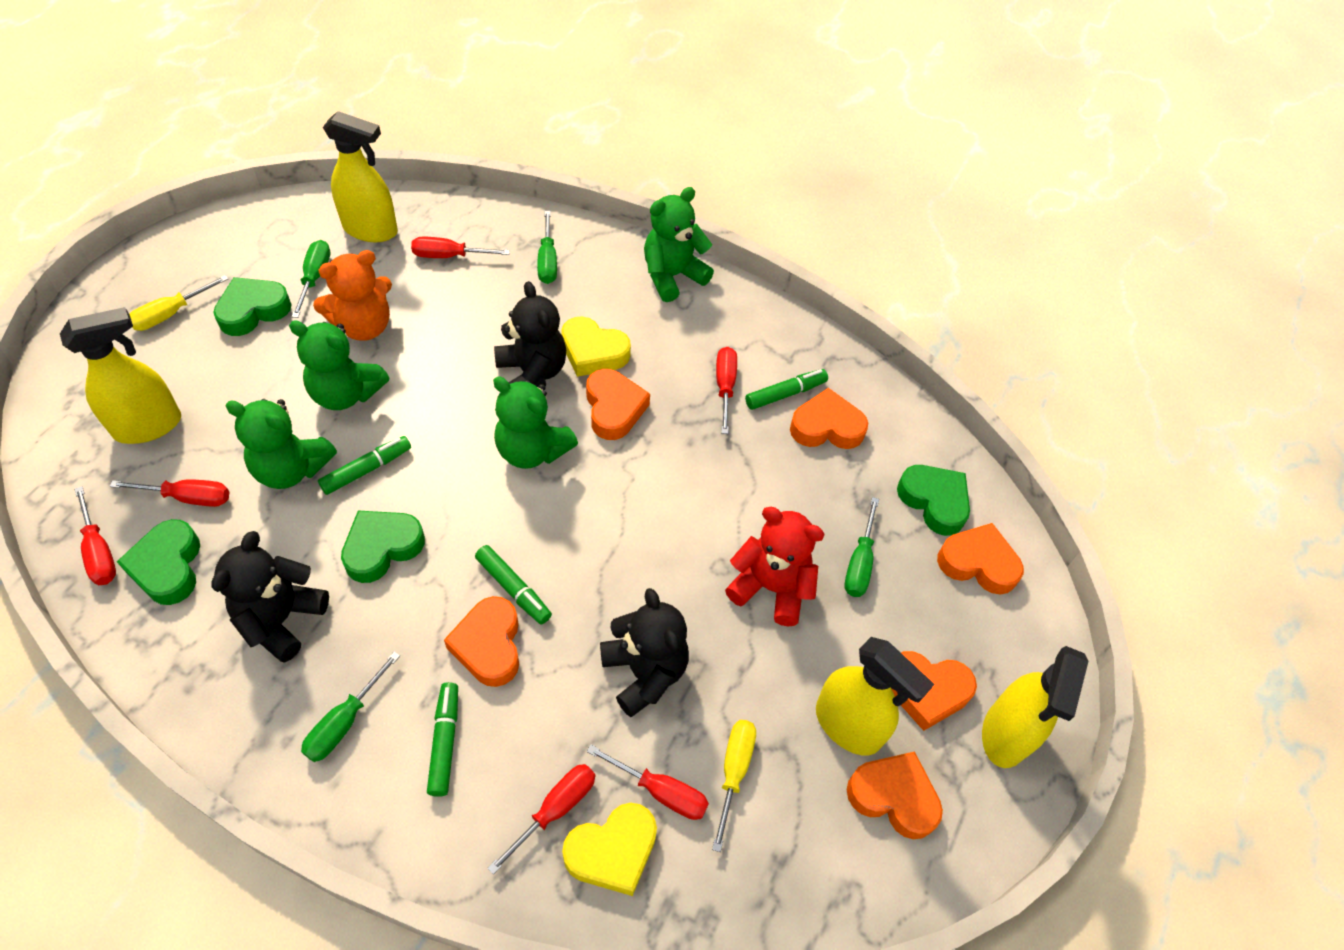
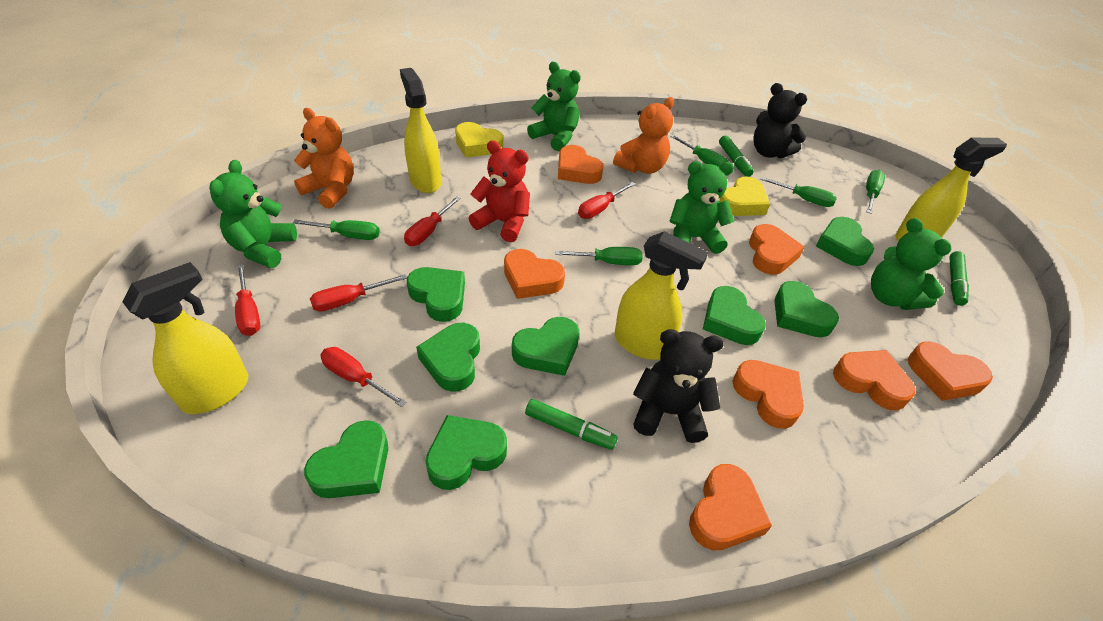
black teddy bear: 3 -> 2
green heart: 4 -> 8
green marker: 4 -> 3
green screwdriver: 4 -> 5
orange heart: 6 -> 7
orange teddy bear: 1 -> 2
red screwdriver: 6 -> 5
yellow screwdriver: 2 -> 0

